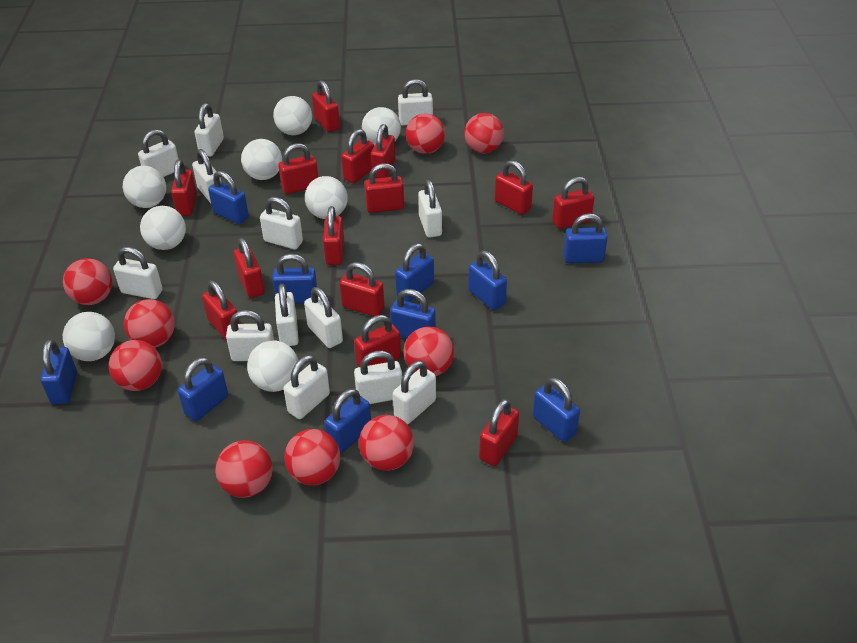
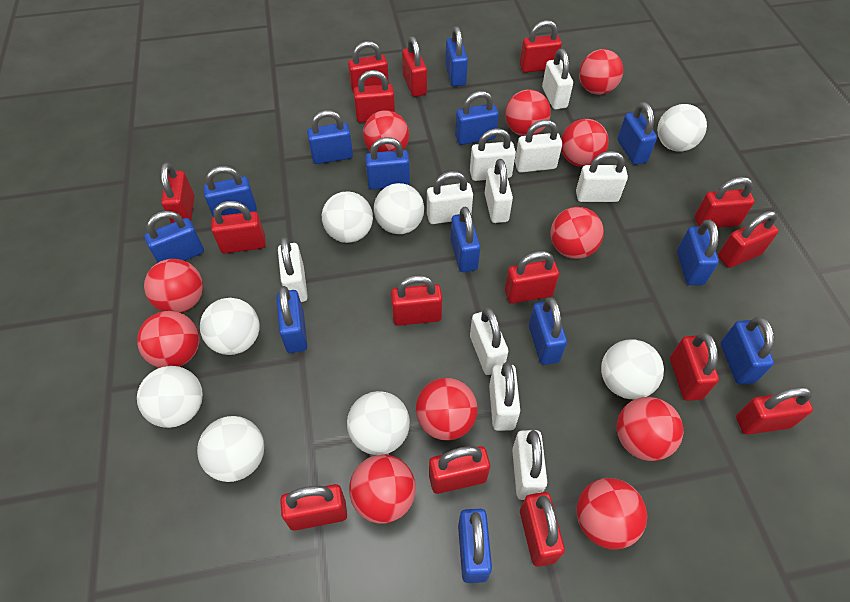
blue padlock: 10 -> 13
red ball: 9 -> 11
red padlock: 14 -> 15
white padlock: 13 -> 10

